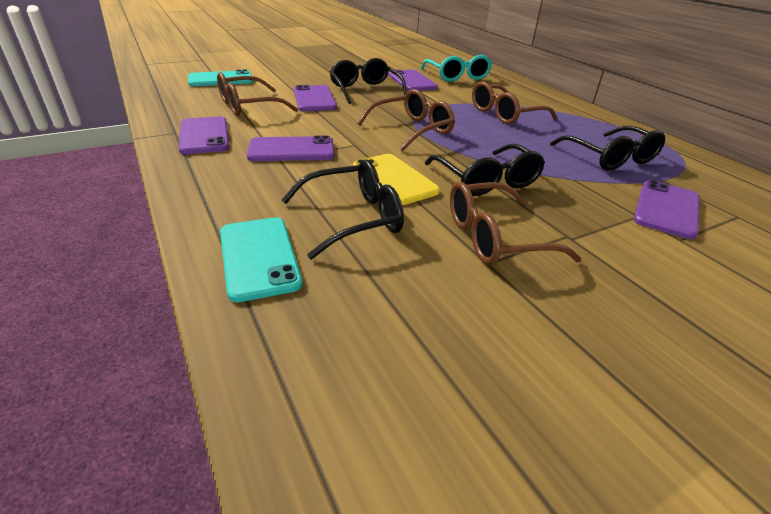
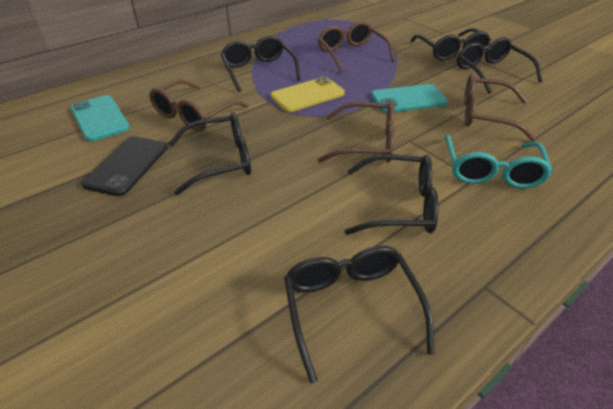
black glasses: 4 -> 6
black phone: 0 -> 1
purple phone: 5 -> 0

